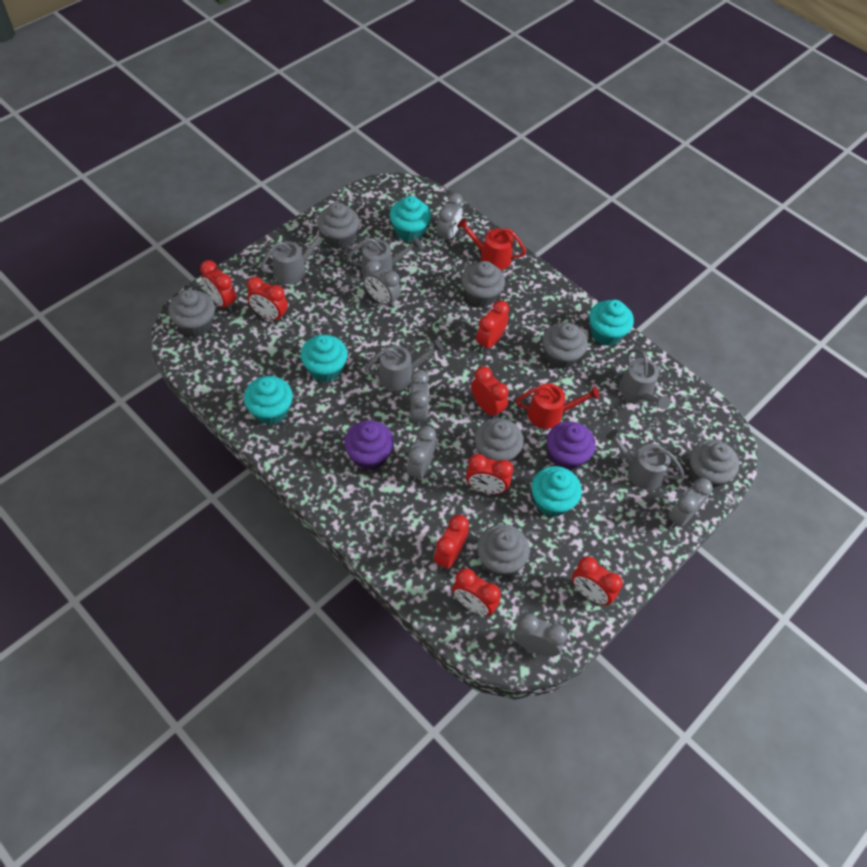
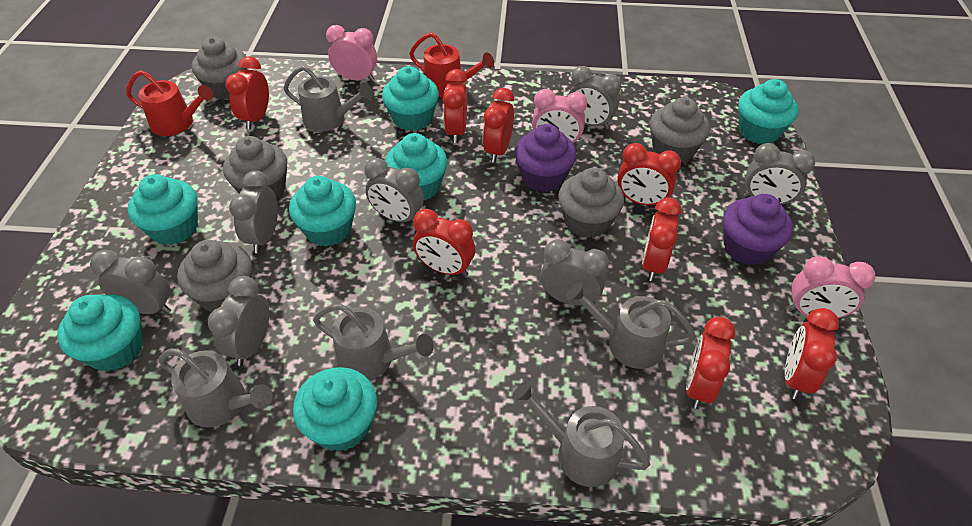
grey clock: 6 -> 7
grey cupcake: 7 -> 5
pink clock: 0 -> 3
turquoise cupcake: 5 -> 7

